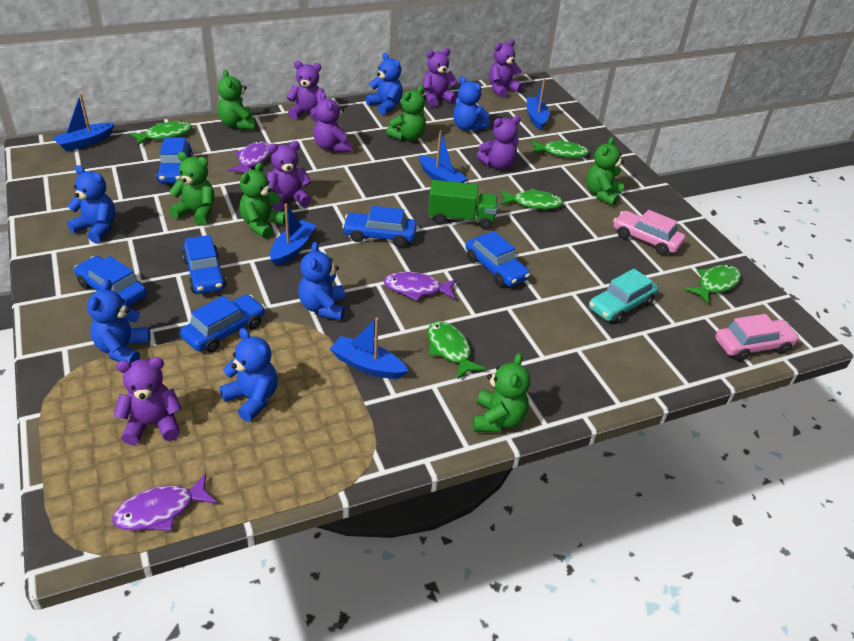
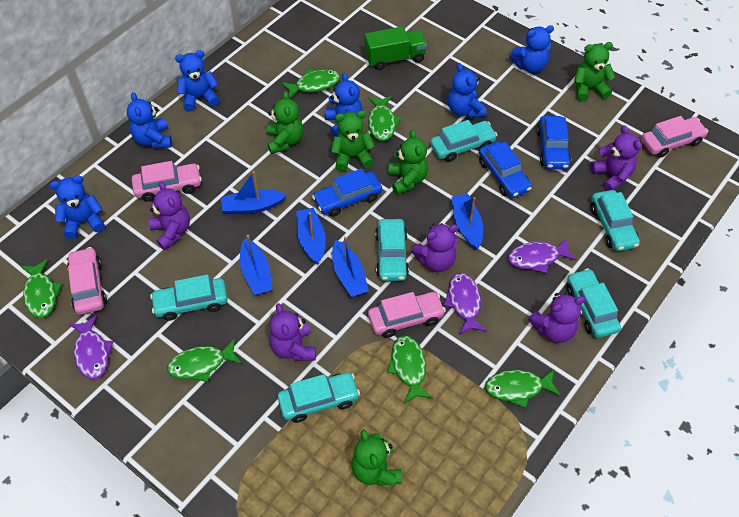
blue car: 6 -> 3
green fish: 5 -> 6
green teddy bear: 6 -> 5
pink car: 2 -> 4
purple teddy bear: 7 -> 5
turquoise car: 1 -> 6

